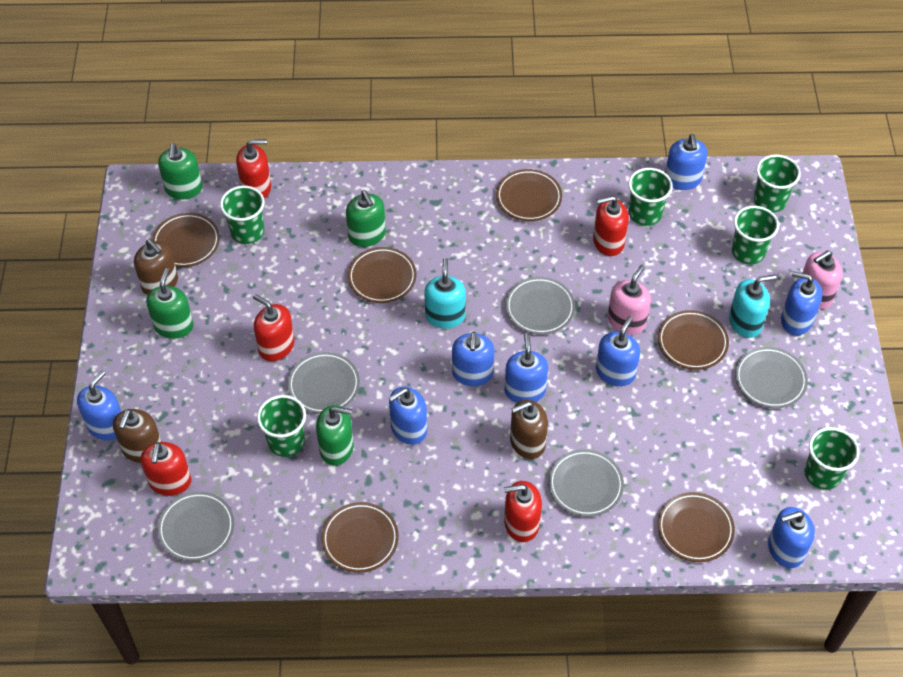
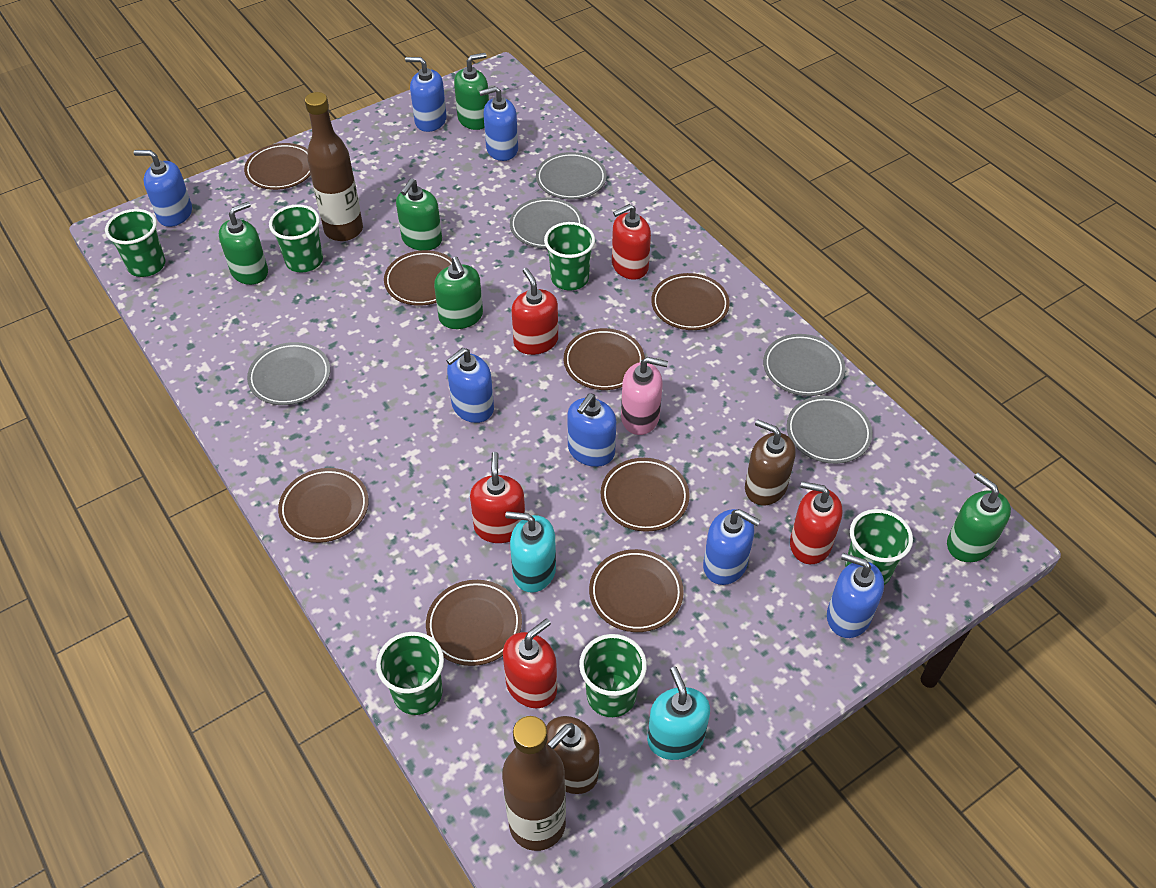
blue soap dispenser: 8 -> 7
brown bottle: 0 -> 2
brown plate: 6 -> 8
brown soap dispenser: 3 -> 2
green soap dispenser: 4 -> 5
pink soap dispenser: 2 -> 1

